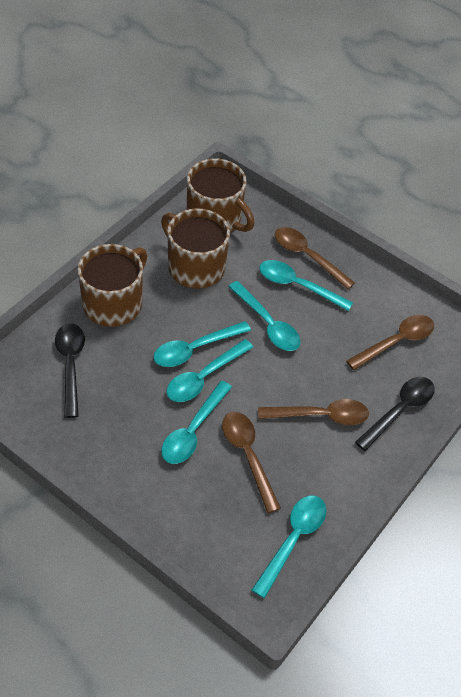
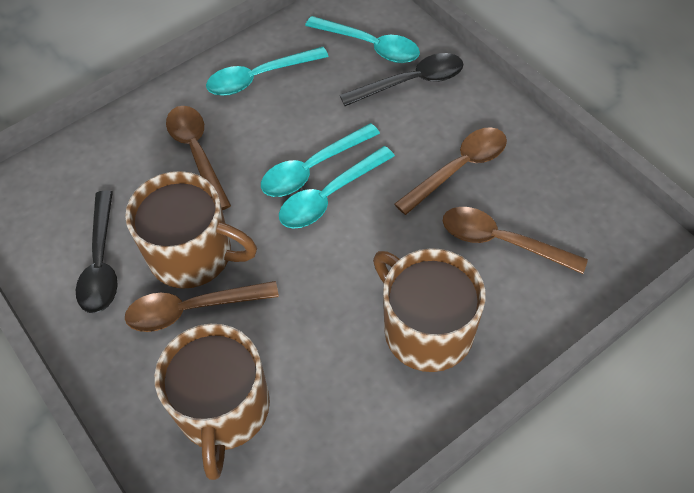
turquoise spoon: 6 -> 4

